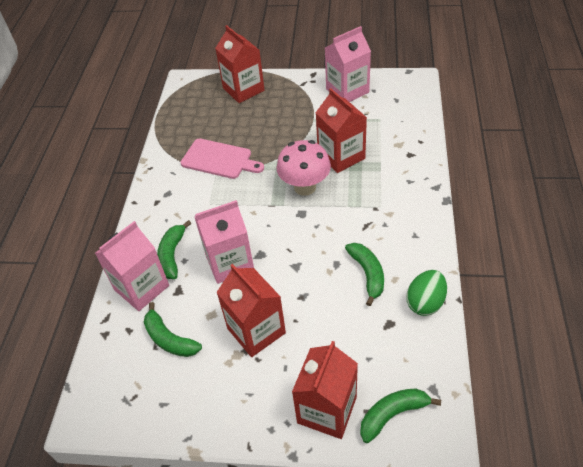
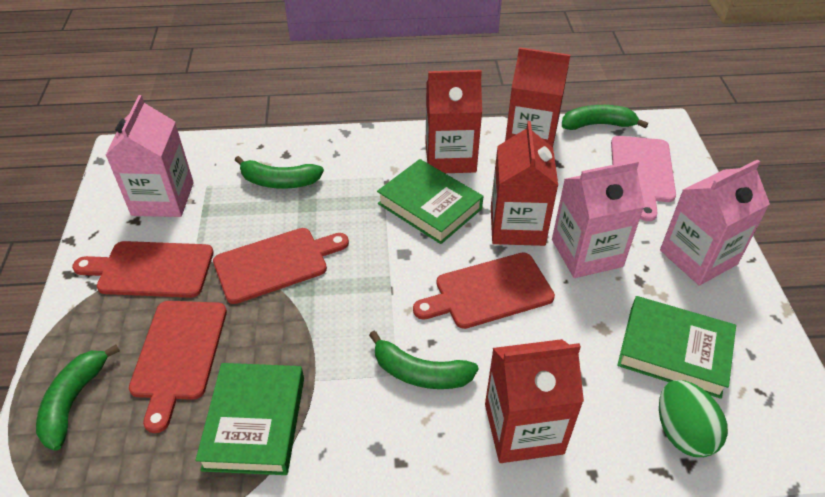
green book: 0 -> 3
pink mushroom: 1 -> 0
red cutting board: 0 -> 4

